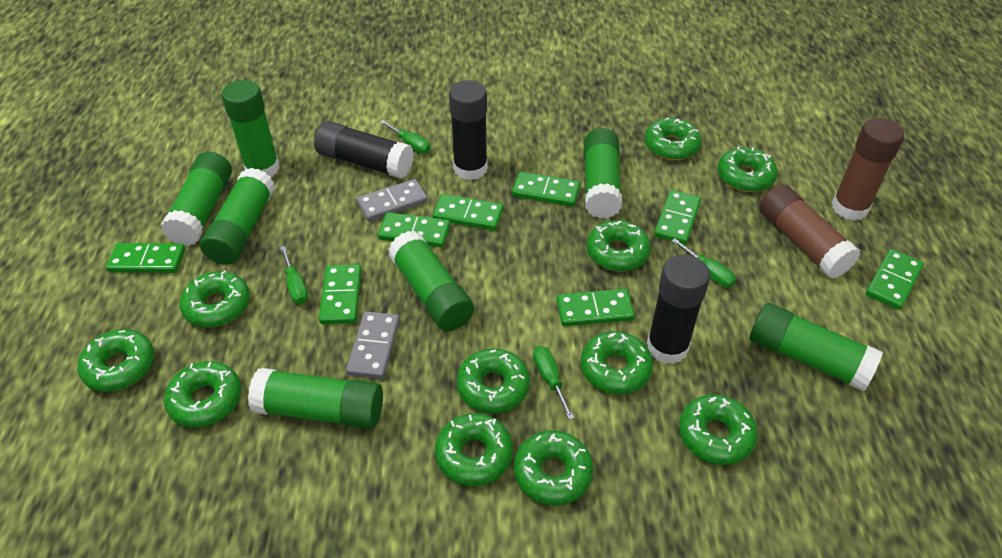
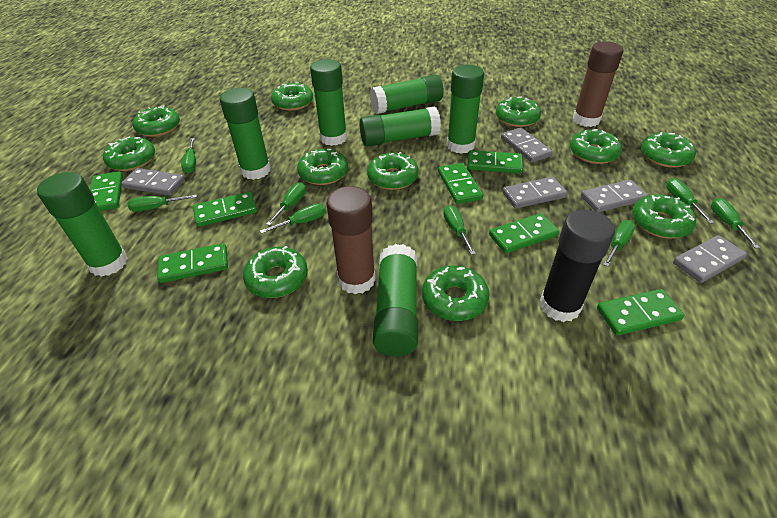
black glue stick: 3 -> 1
green domino: 8 -> 7
green screwdriver: 4 -> 8
grey domino: 2 -> 5

